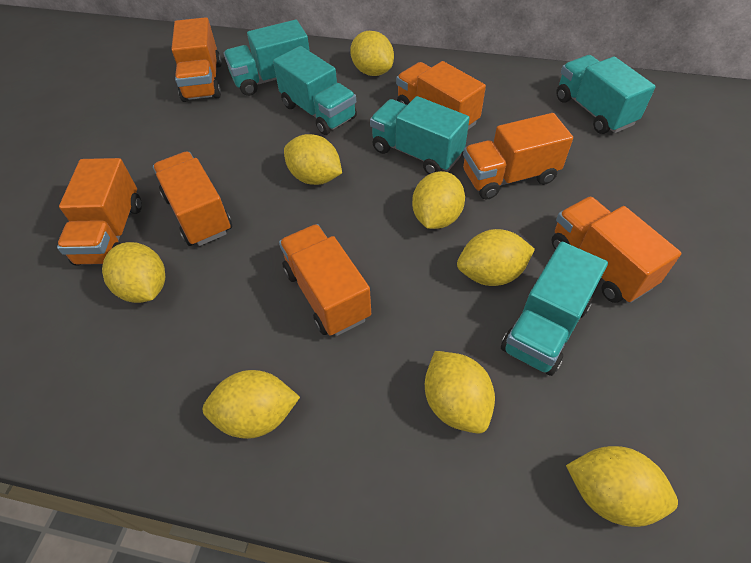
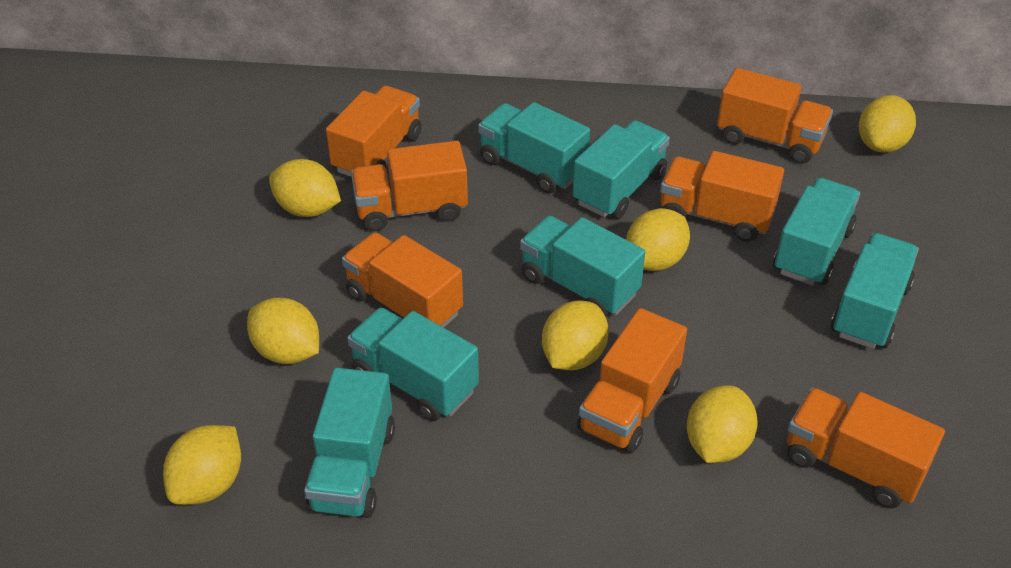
turquoise truck: 5 -> 7
yellow lemon: 8 -> 7

